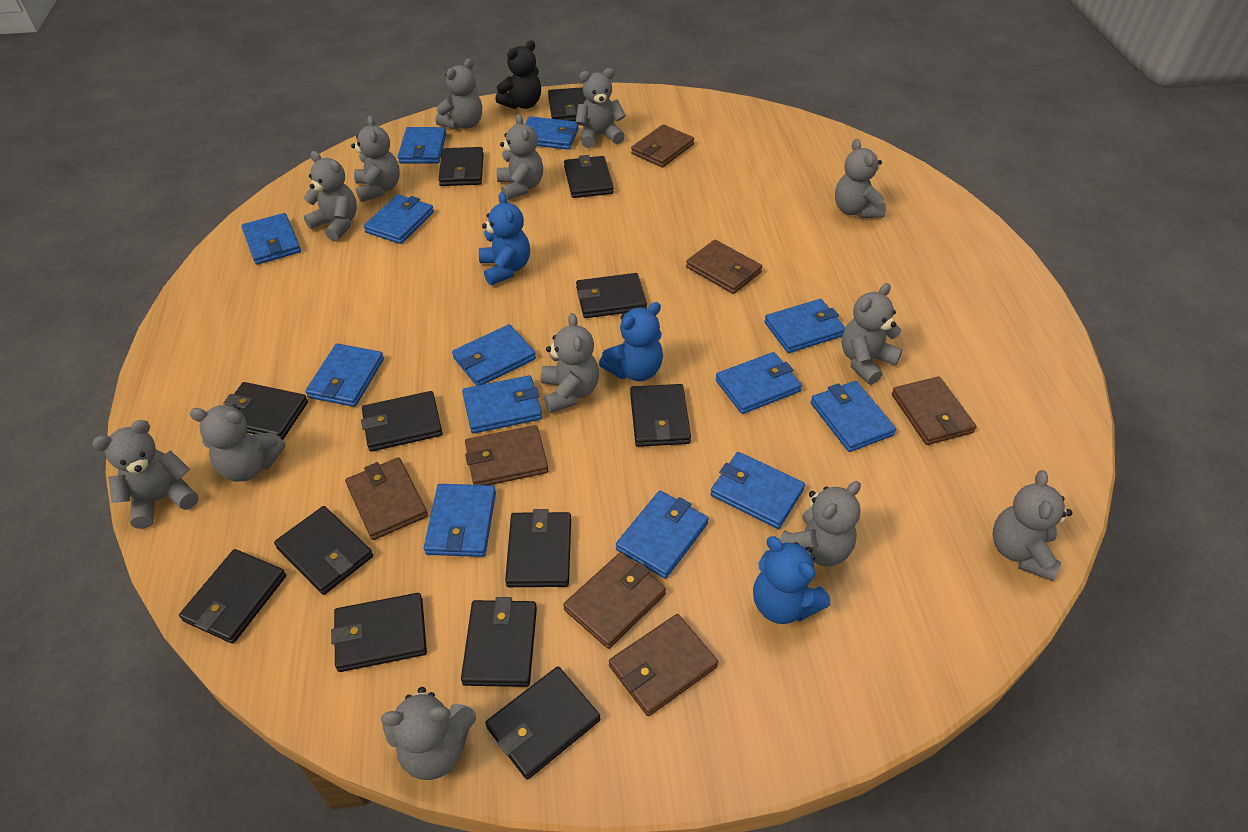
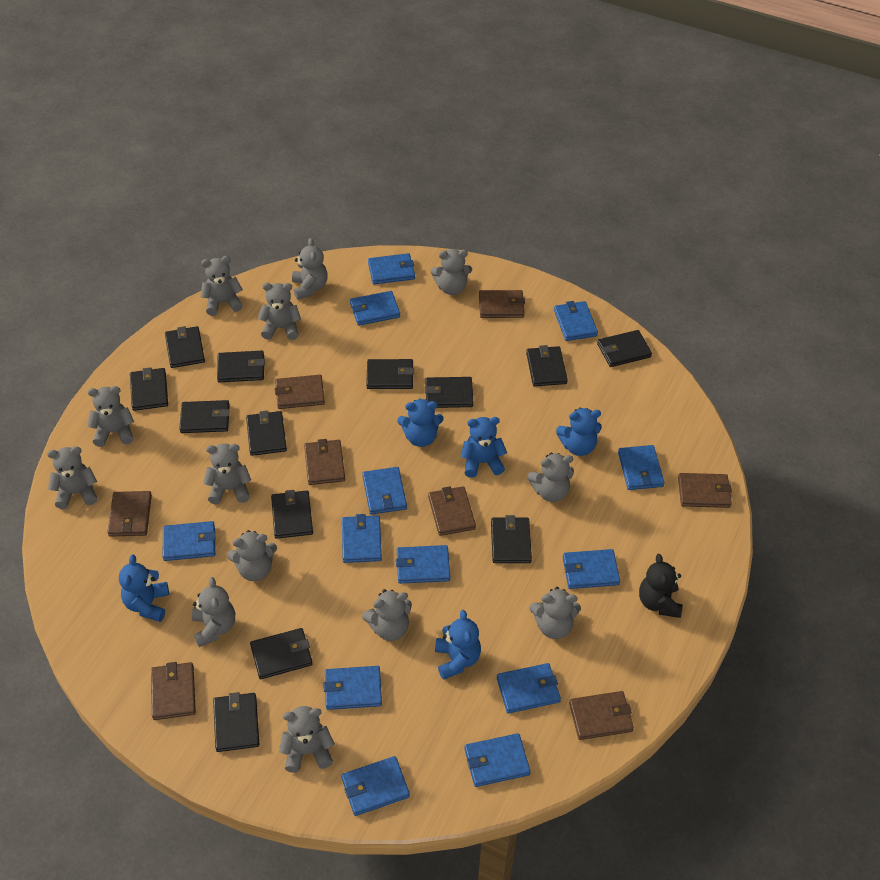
blue teddy bear: 3 -> 5
brown wallet: 7 -> 8

